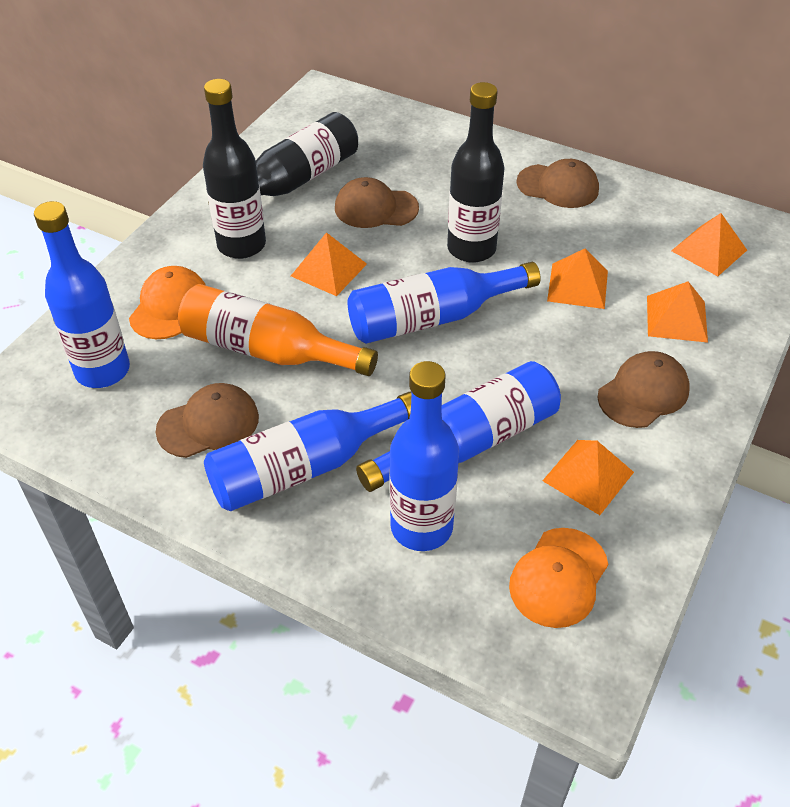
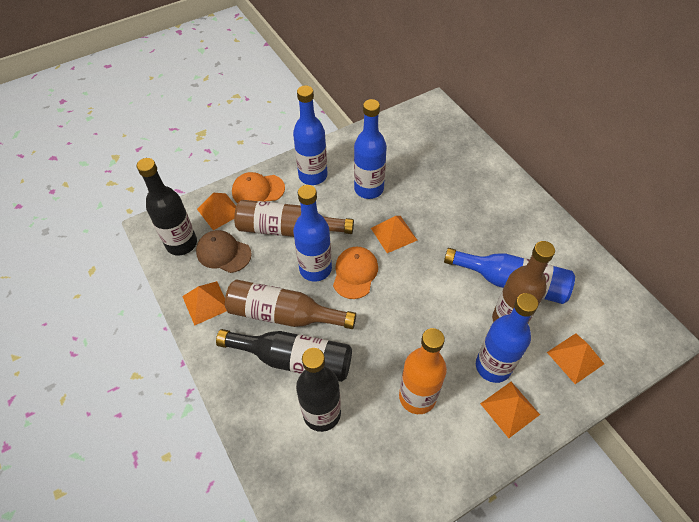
brown bottle: 0 -> 3
brown cap: 4 -> 1

